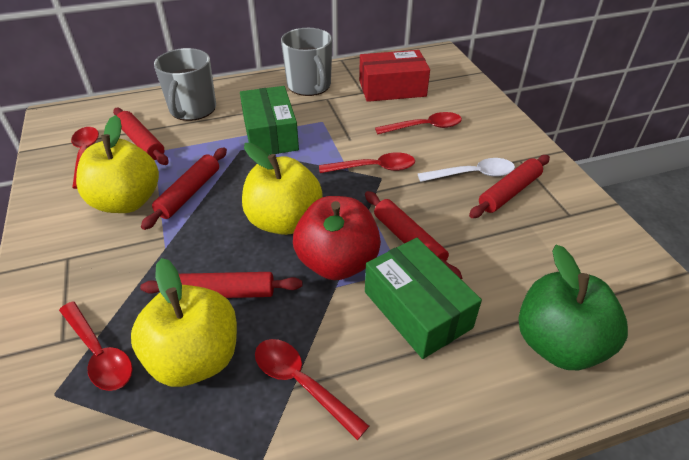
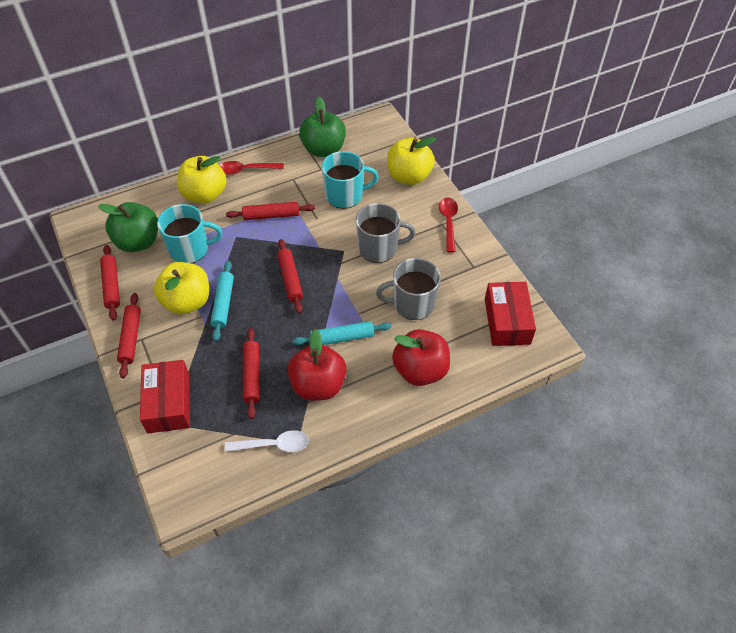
green apple: 1 -> 2
green box: 2 -> 0
red apple: 1 -> 2
red box: 1 -> 2
red spoon: 5 -> 2
turquoise mug: 0 -> 2
turquoise rolling pin: 0 -> 2

